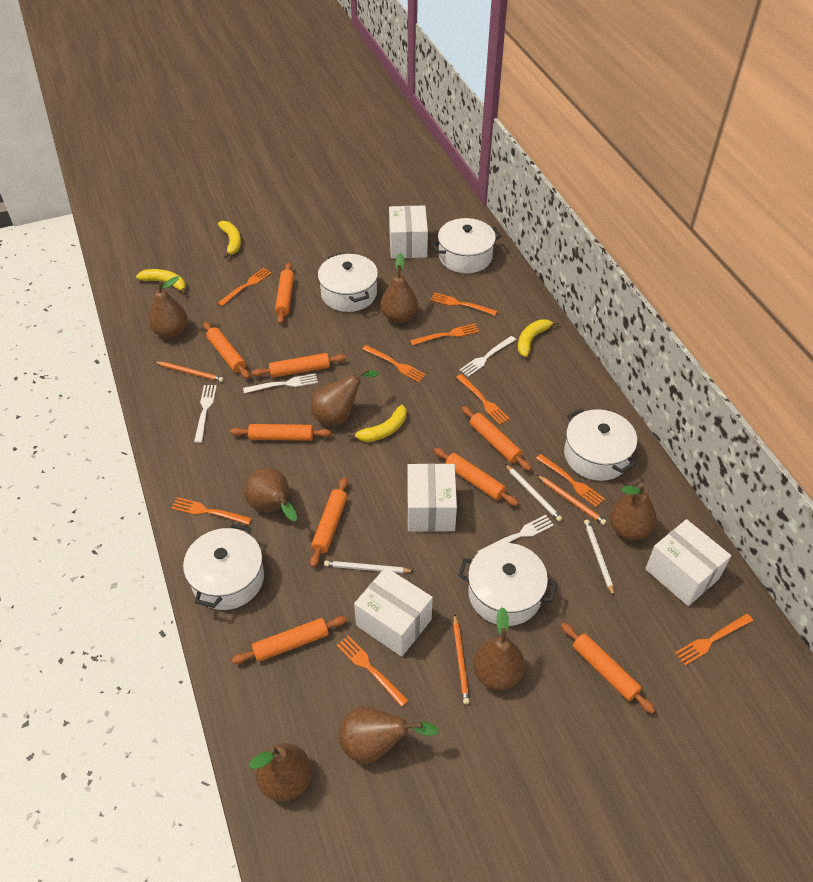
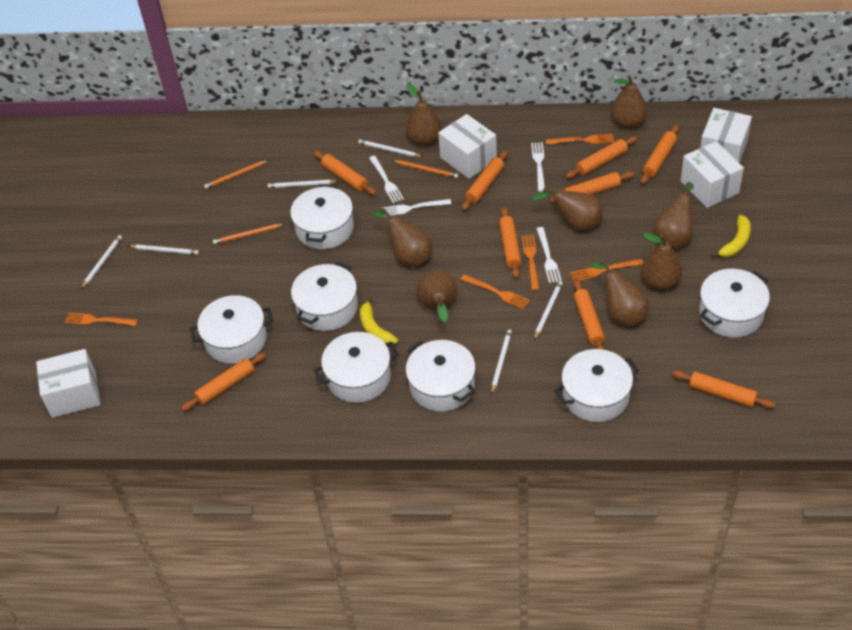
orange fork: 9 -> 5
white pencil: 3 -> 6
white pot: 5 -> 7
yellow banana: 4 -> 2

